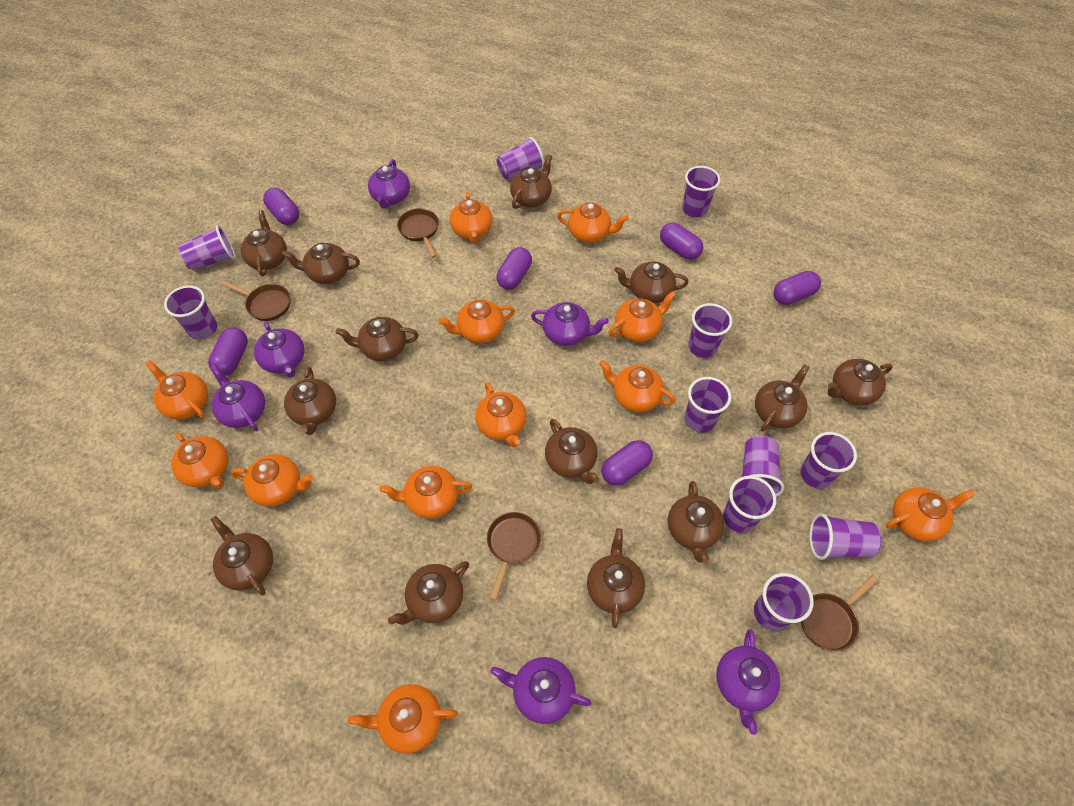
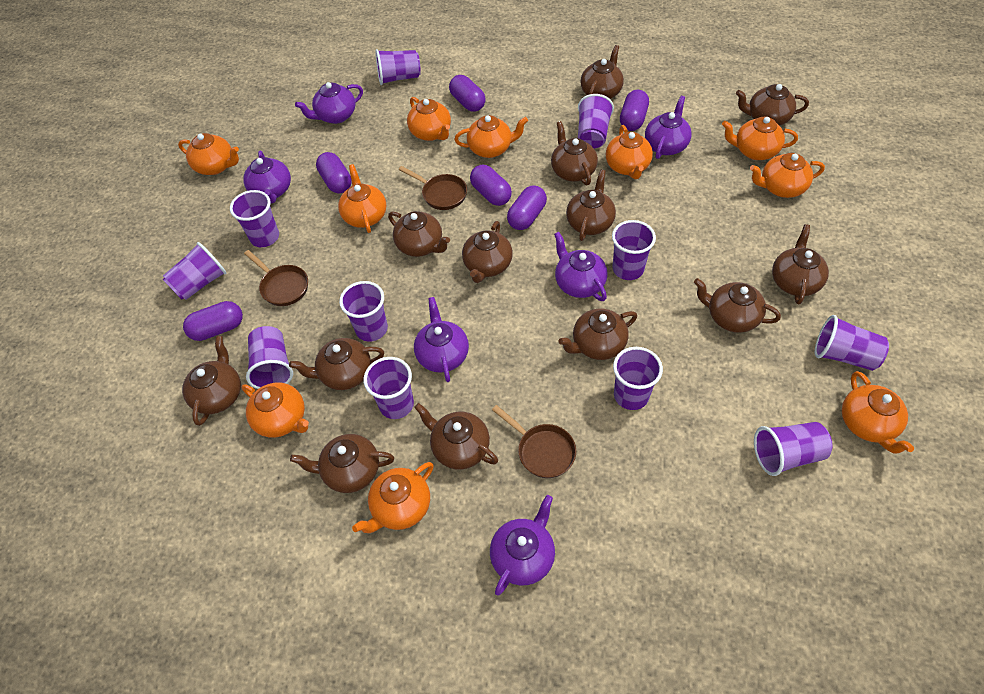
brown pan: 4 -> 3
orange teapot: 12 -> 10

